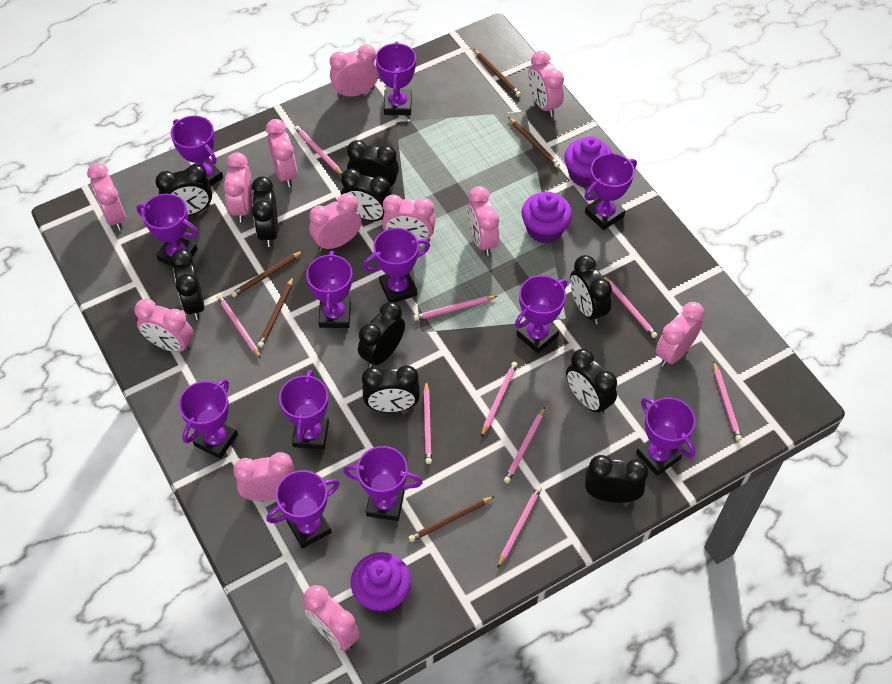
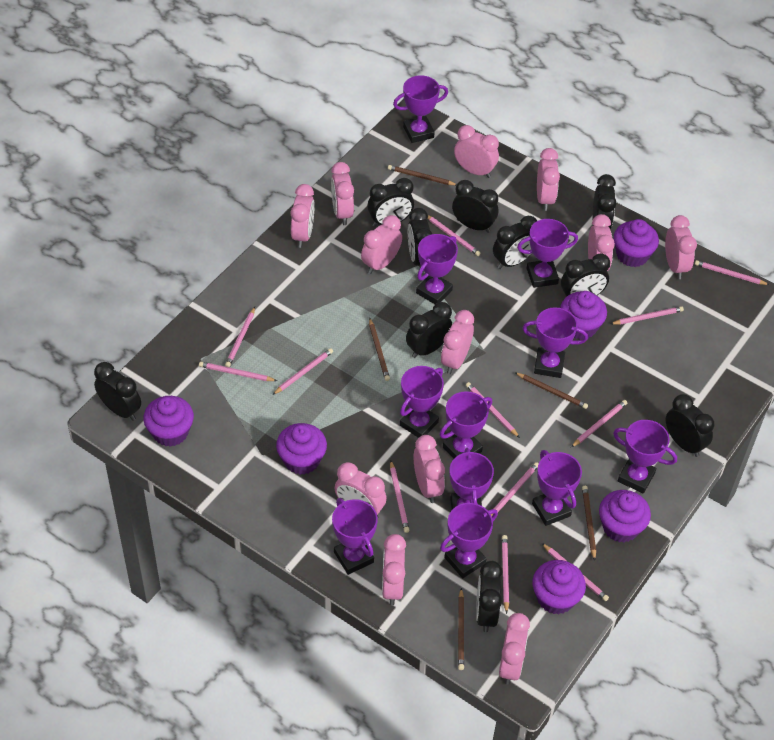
pink pencil: 9 -> 12
purple cupcake: 3 -> 6
purple trophy: 12 -> 11

